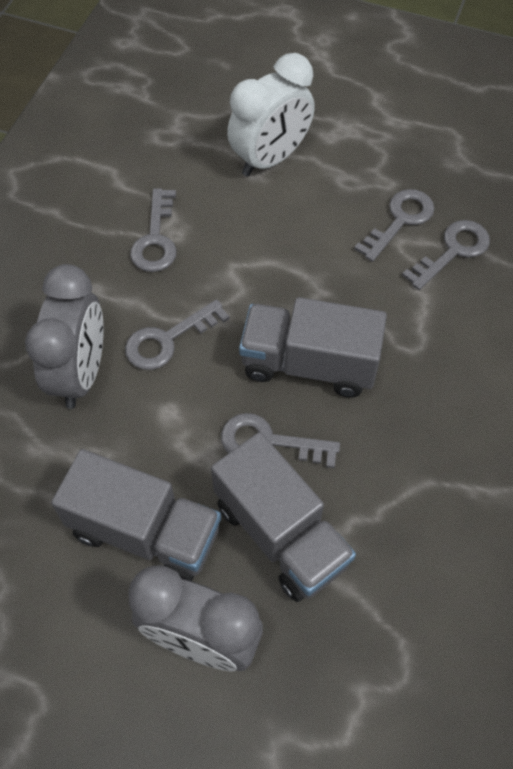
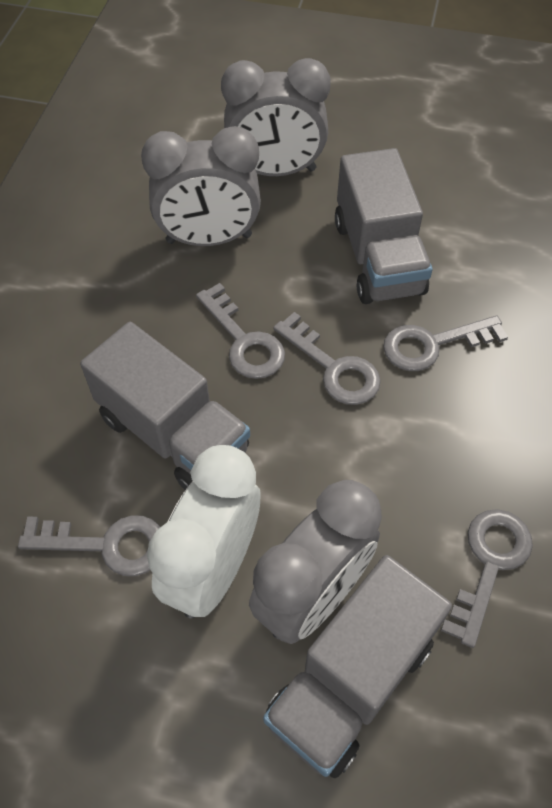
grey clock: 2 -> 3

